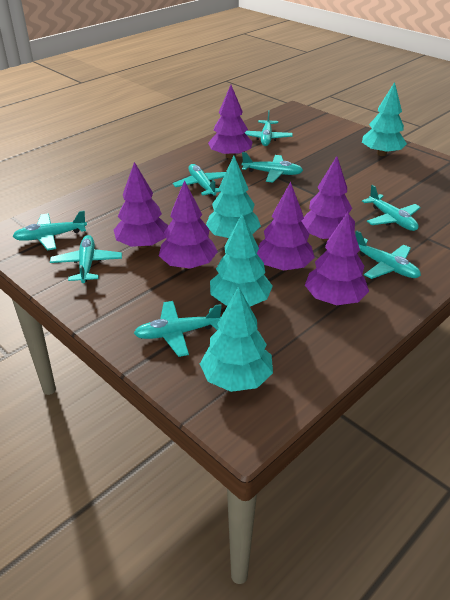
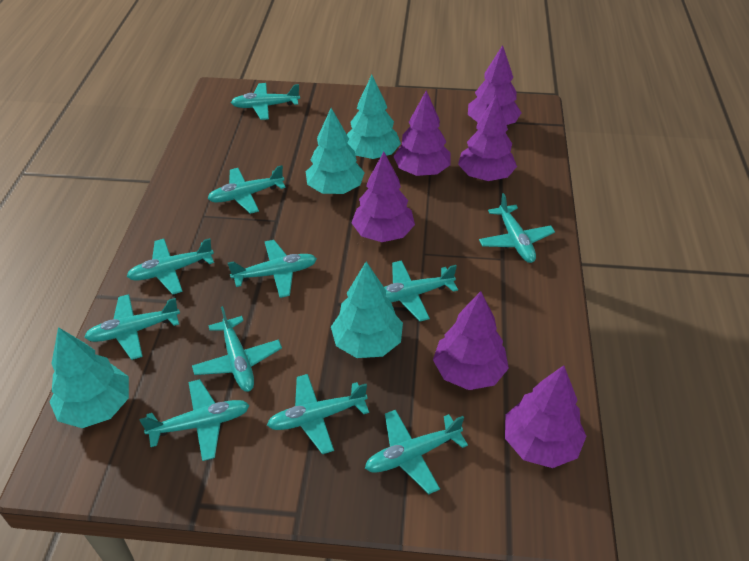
turquoise plane: 8 -> 11

